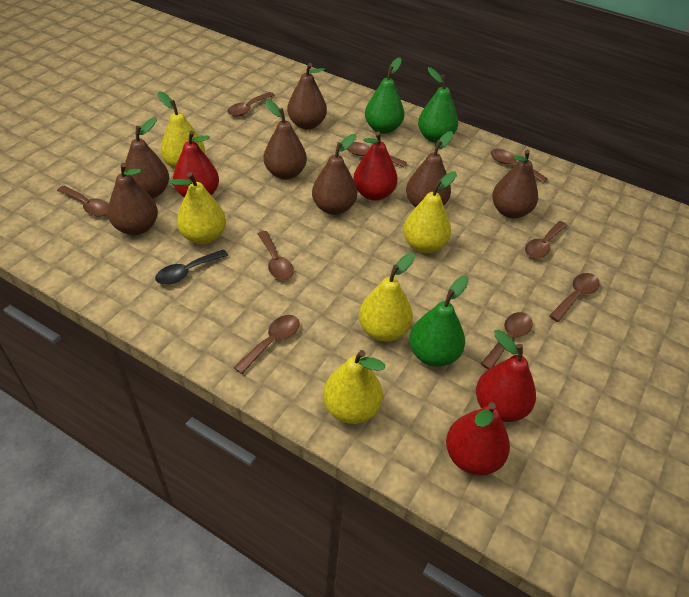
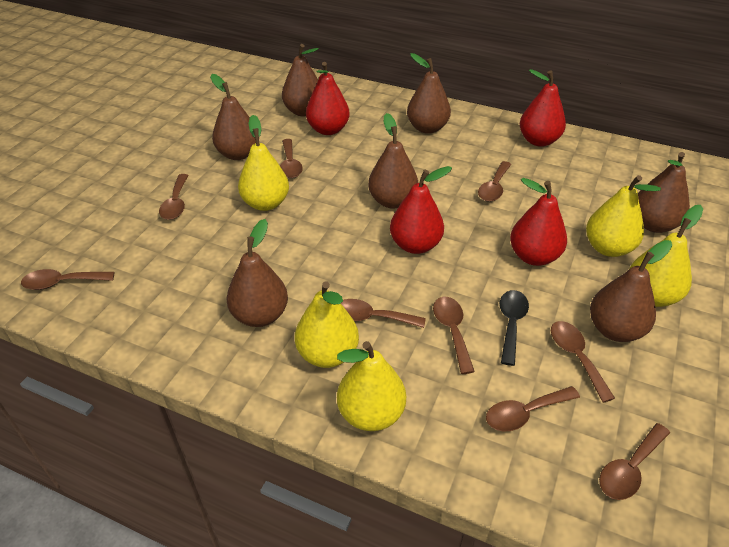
green pear: 3 -> 0

